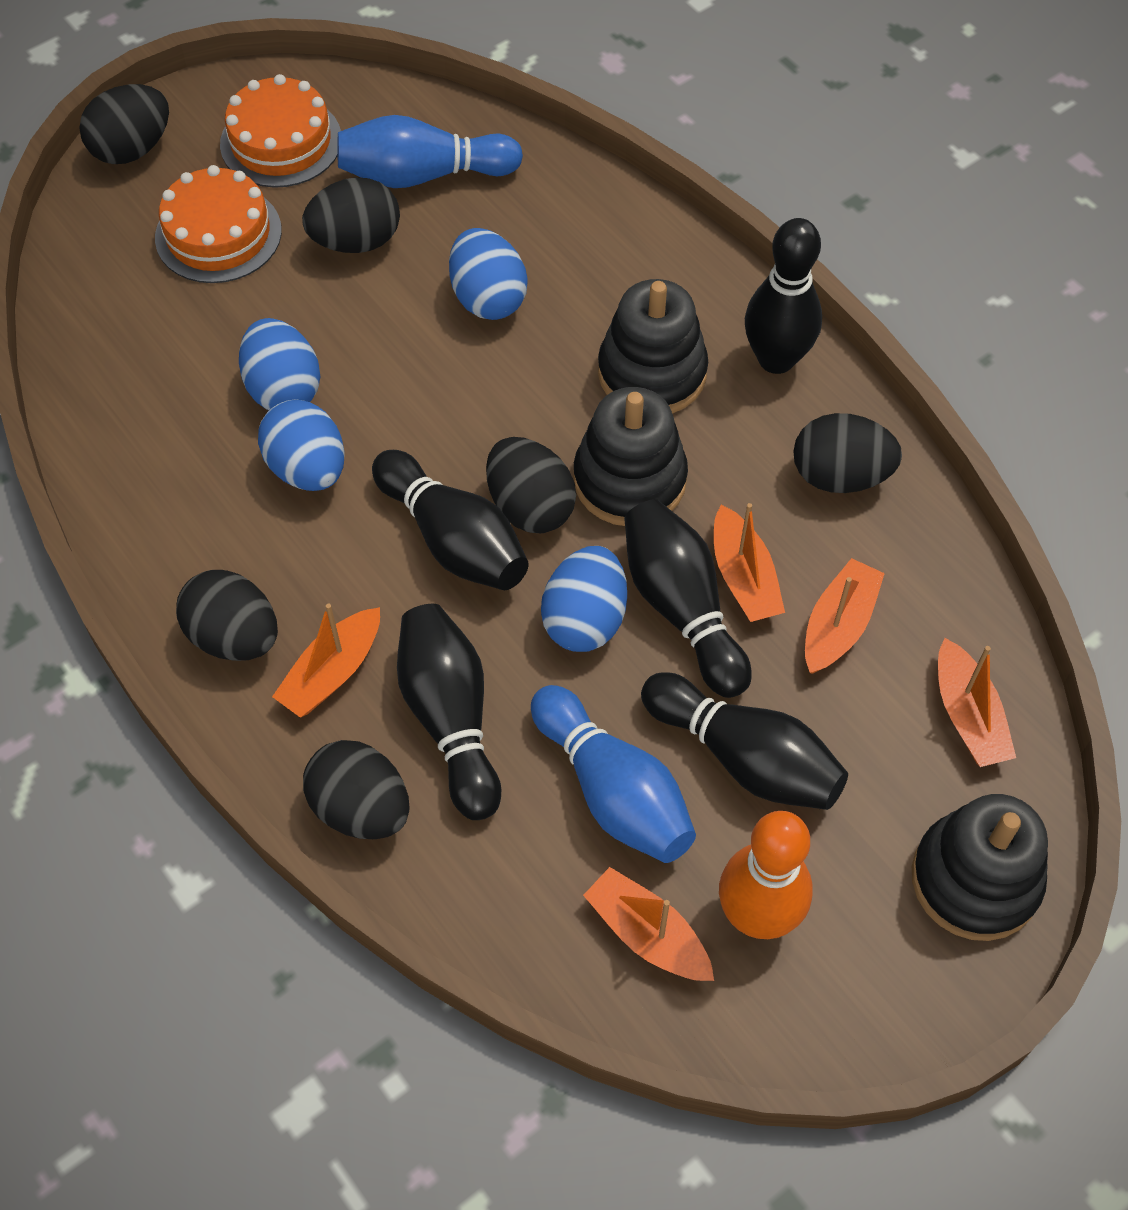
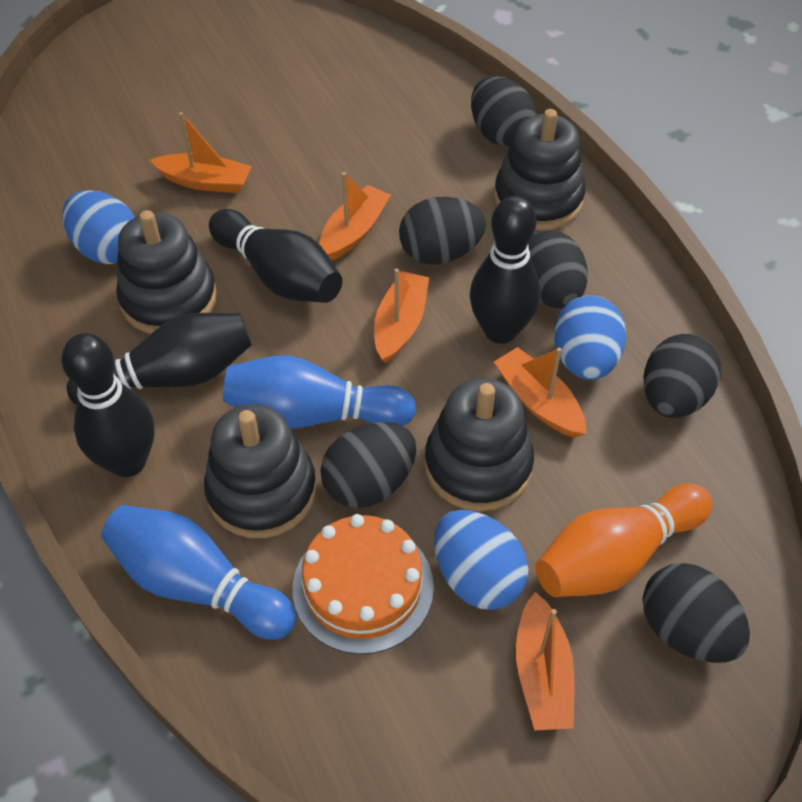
black bowling pin: 5 -> 4
black stacking toy: 3 -> 4
blue egg: 4 -> 3
orange cake: 2 -> 1

